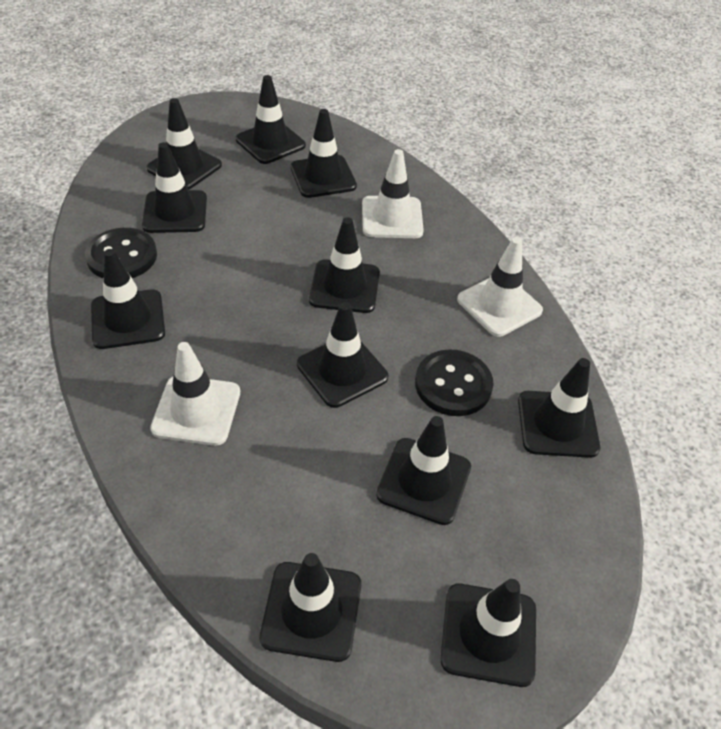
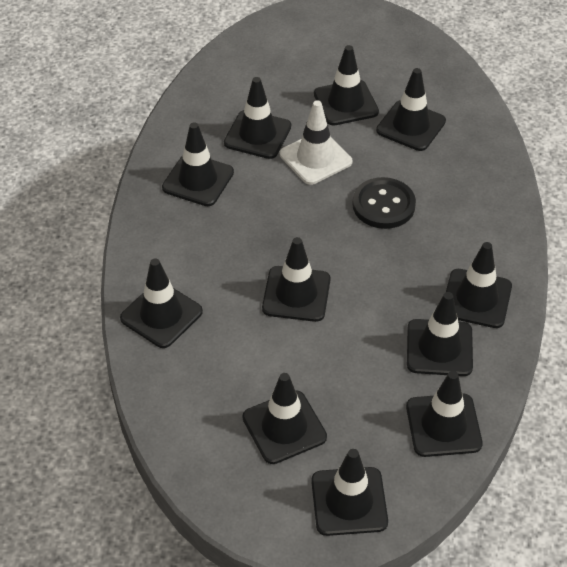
black button: 2 -> 1
white traffic cone: 3 -> 1

